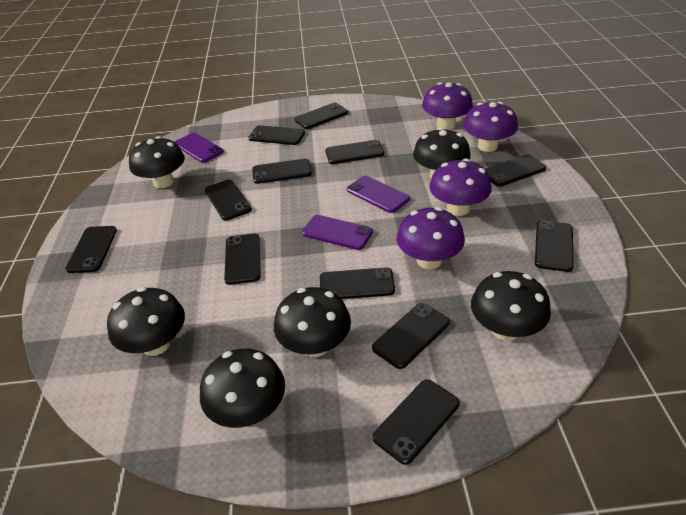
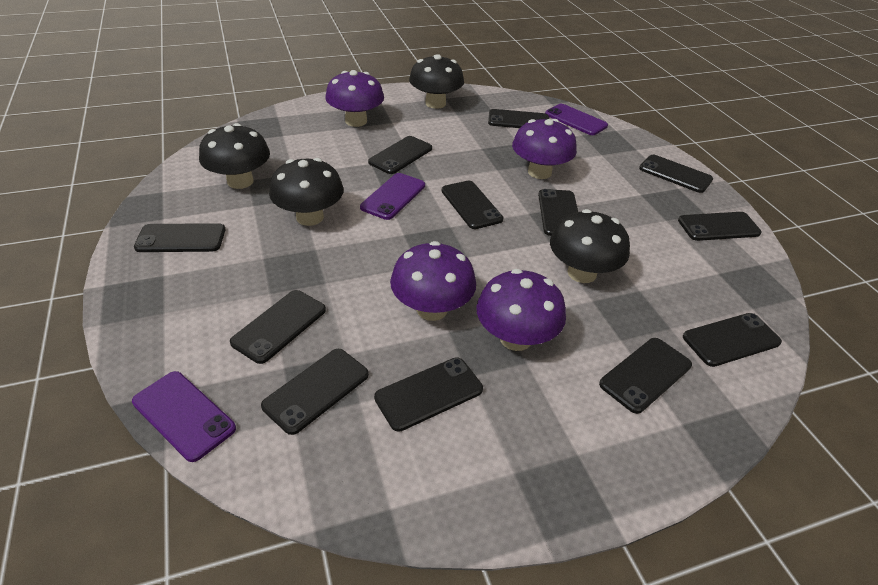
black mushroom: 6 -> 4

